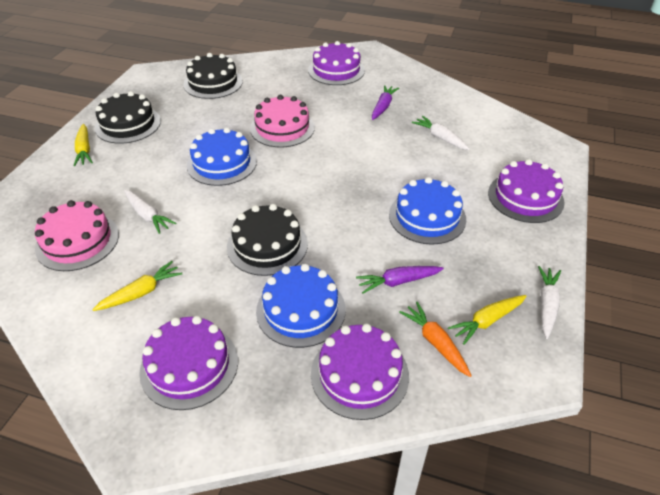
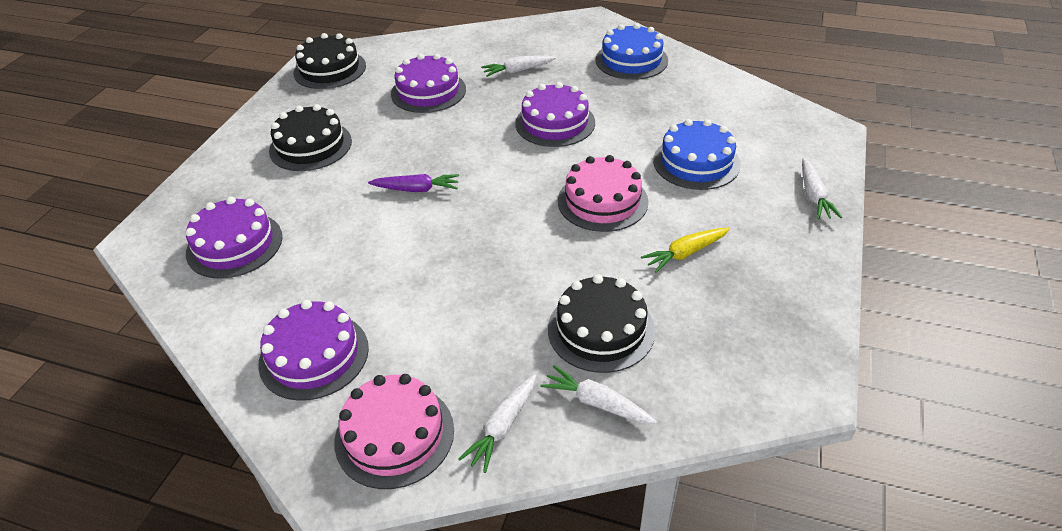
blue cake: 3 -> 2
orange carrot: 1 -> 0
purple carrot: 2 -> 1
white carrot: 3 -> 4
yellow carrot: 3 -> 1

